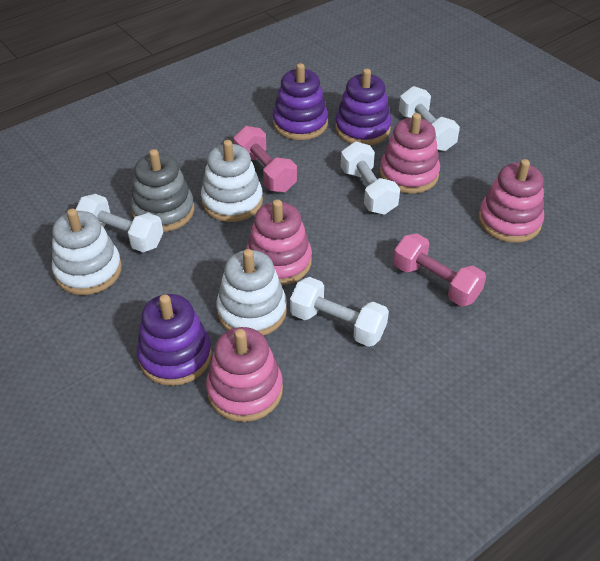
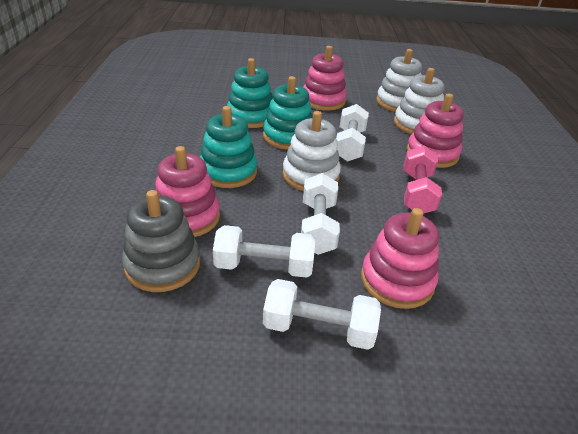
pink dumbbell: 2 -> 1
purple stacking toy: 3 -> 0
turquoise stacking toy: 0 -> 3

